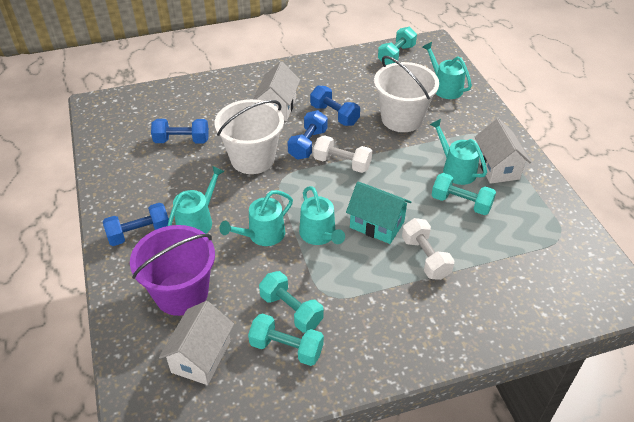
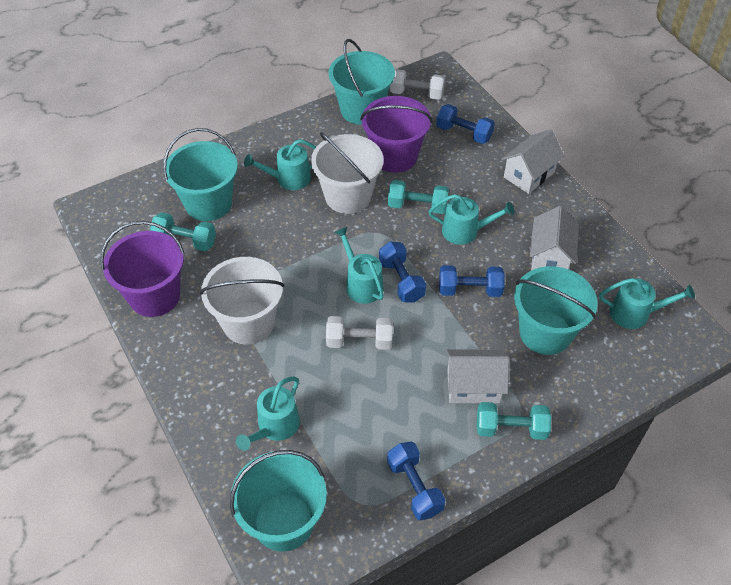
purple bucket: 1 -> 2
turquoise bucket: 0 -> 4
turquoise dumbbell: 4 -> 3
turquoise house: 1 -> 0

